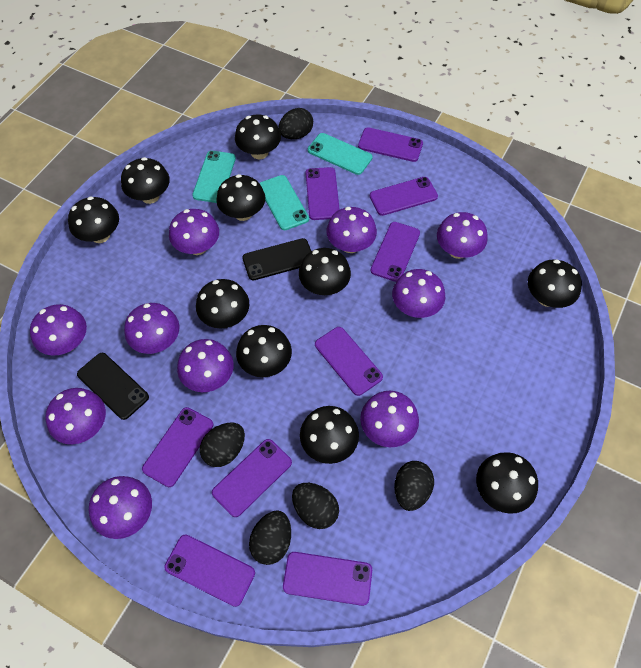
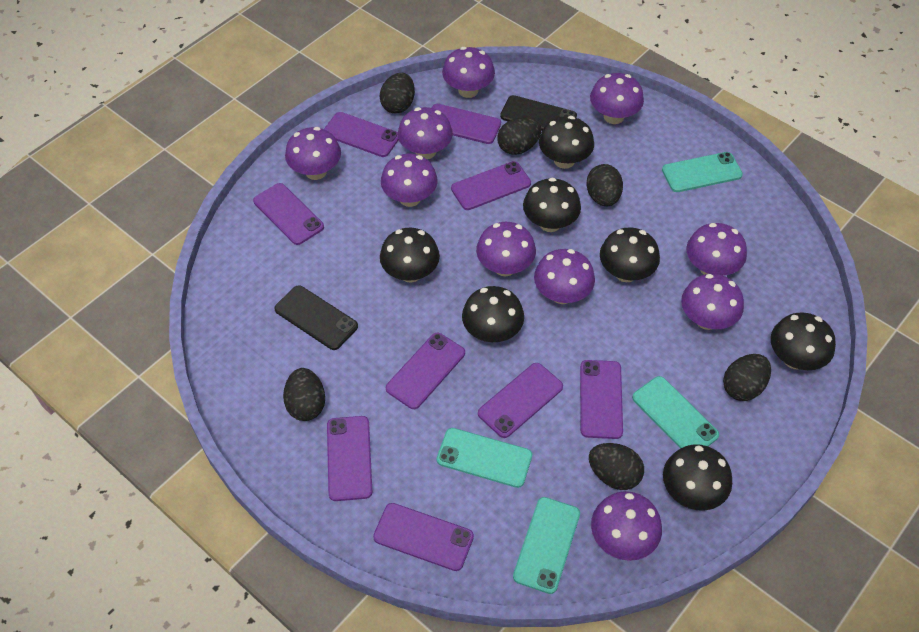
black egg: 5 -> 6
black mushroom: 10 -> 7
turquoise phone: 3 -> 4

